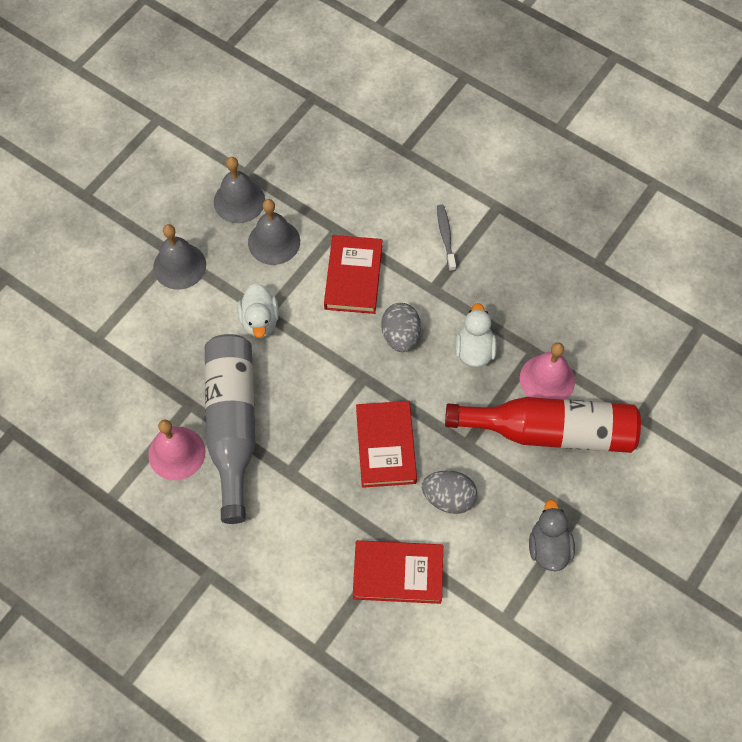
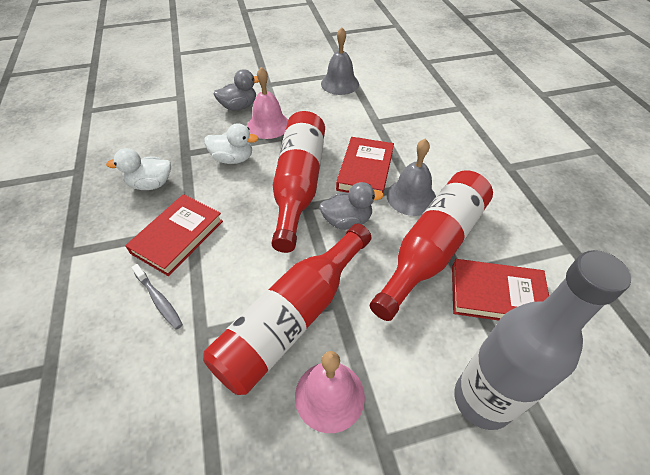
grey bell: 3 -> 2
grey duck: 1 -> 2
grey egg: 2 -> 0
red bottle: 1 -> 3

